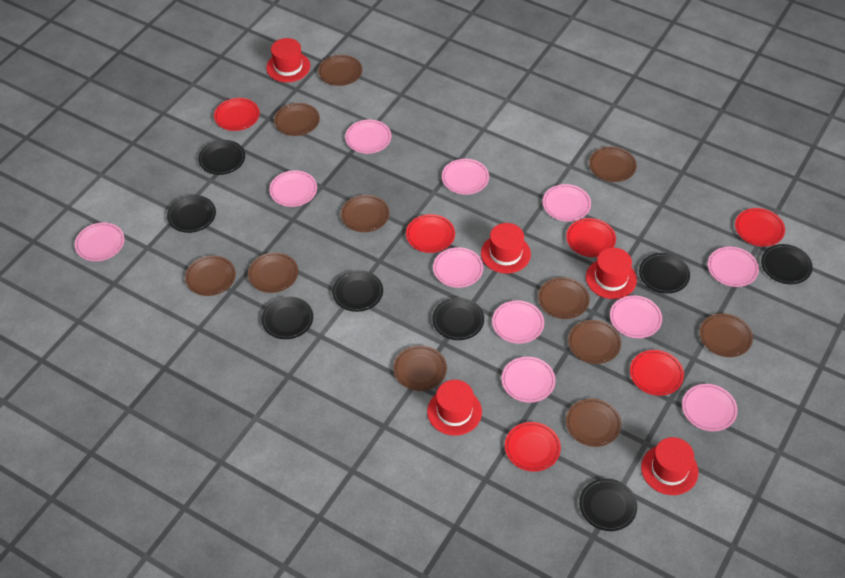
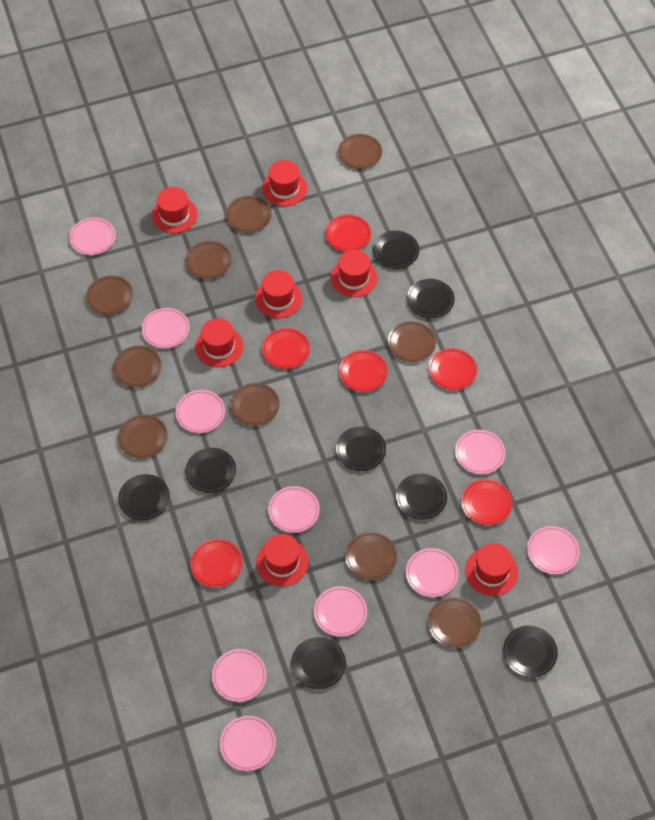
brown plate: 11 -> 10
pink plate: 11 -> 10
red hat: 5 -> 7

